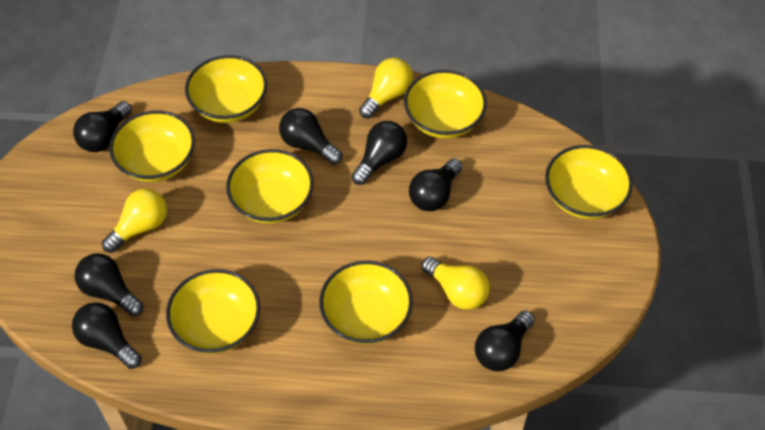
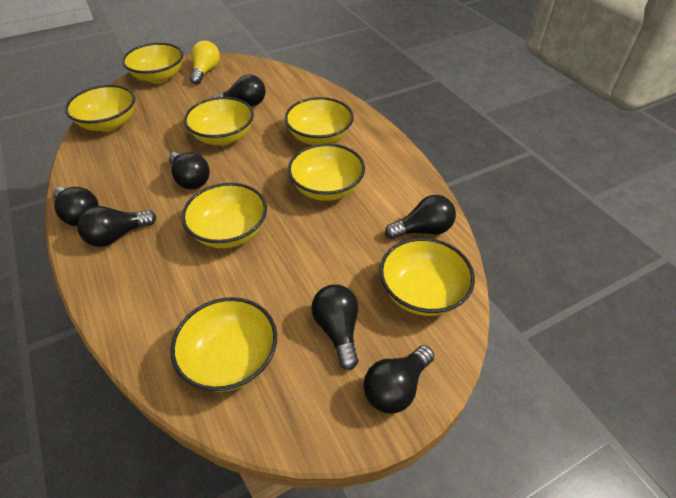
yellow bowl: 7 -> 8
yellow light bulb: 3 -> 1

